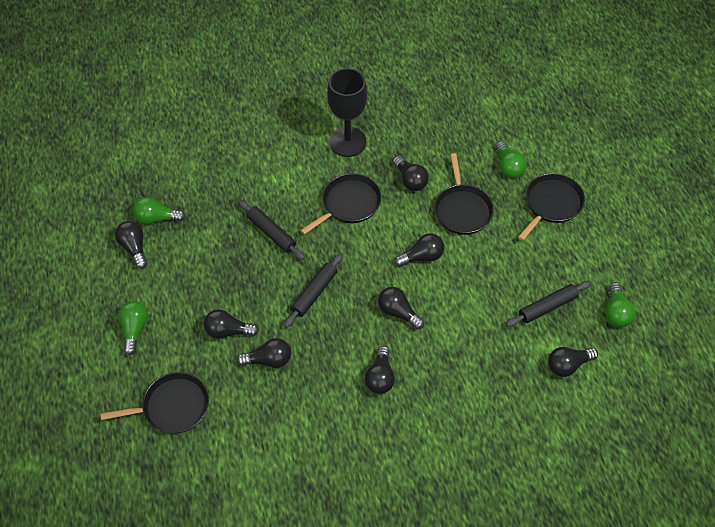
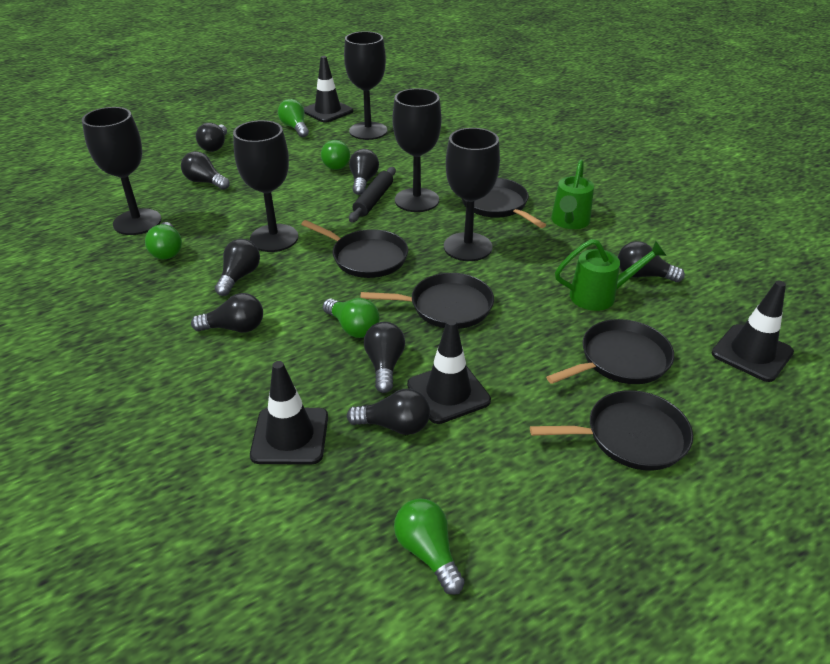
black goblet: 1 -> 5
black pan: 4 -> 5
black rolling pin: 3 -> 1
black traffic cone: 0 -> 4
green light bulb: 4 -> 5
green watering can: 0 -> 2

